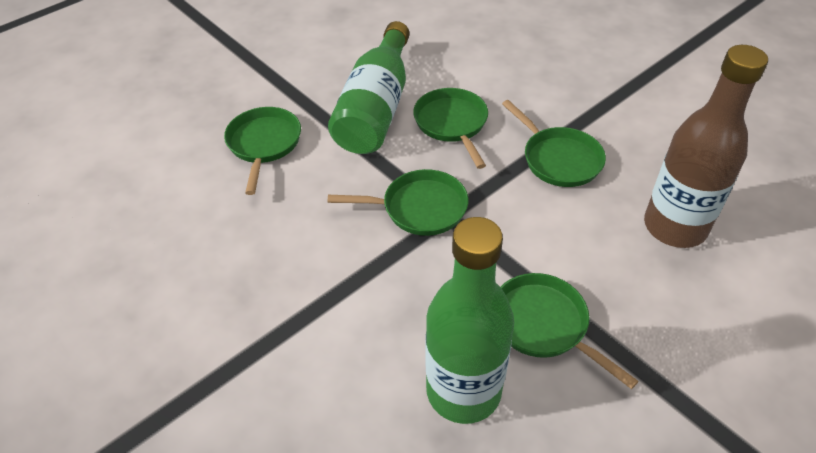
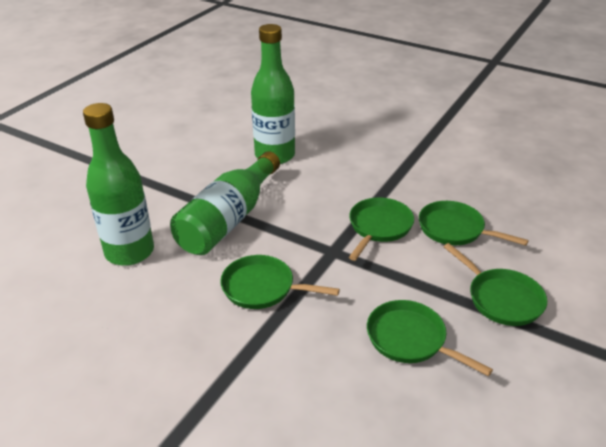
brown bottle: 1 -> 0
green bottle: 2 -> 3

